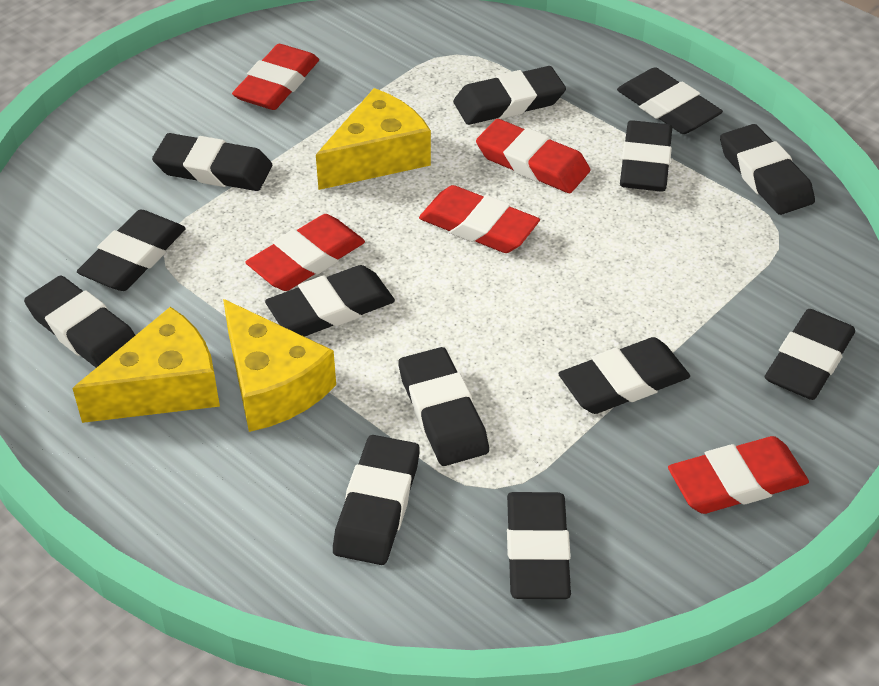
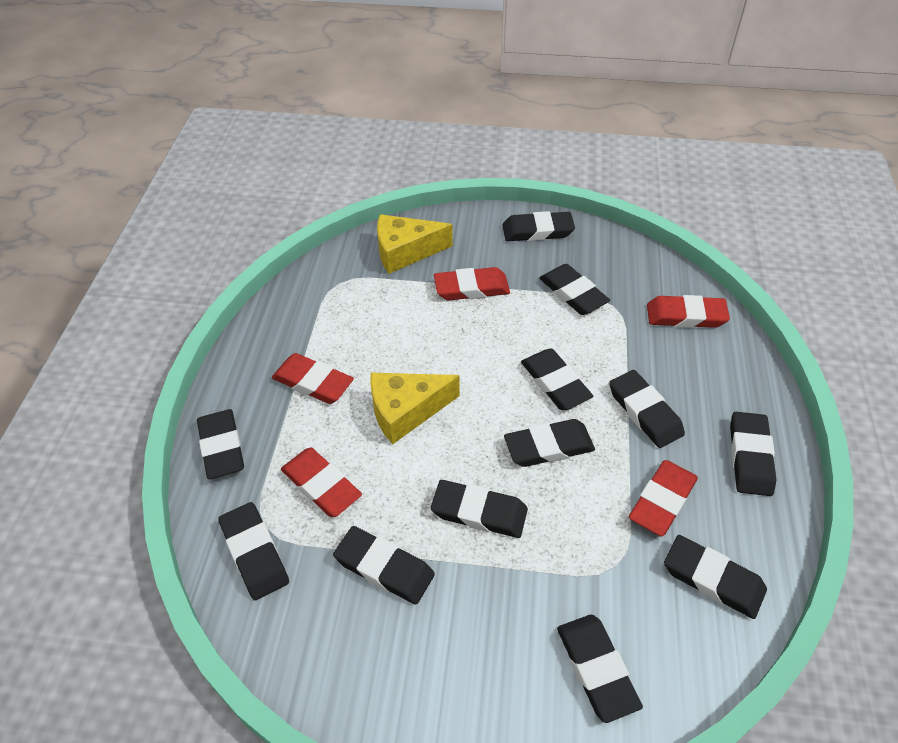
black eraser: 13 -> 12
yellow cheese: 3 -> 2

